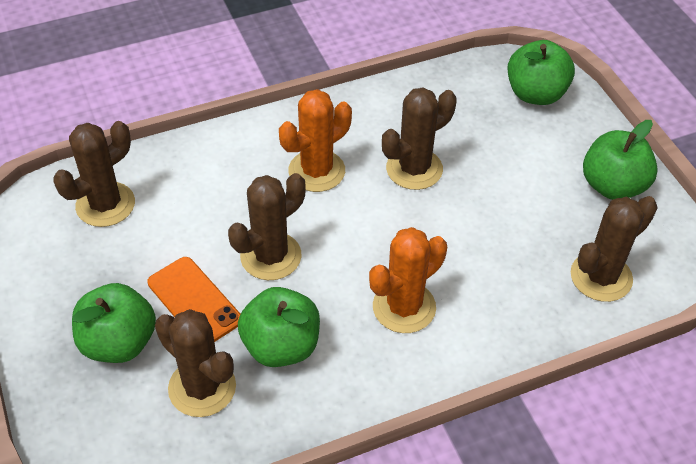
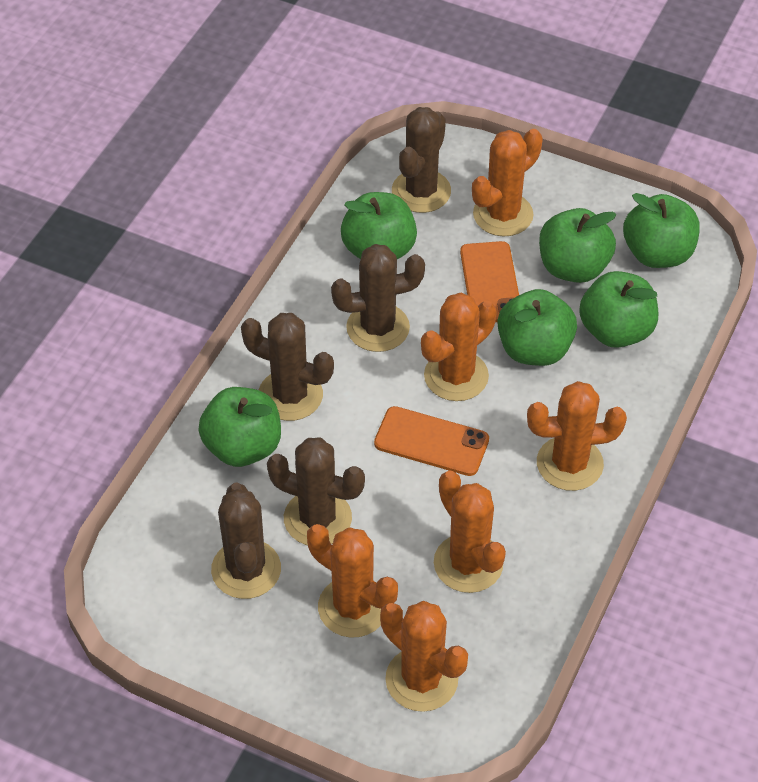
green apple: 4 -> 6
orange cactus: 2 -> 6
orange phone: 1 -> 2

